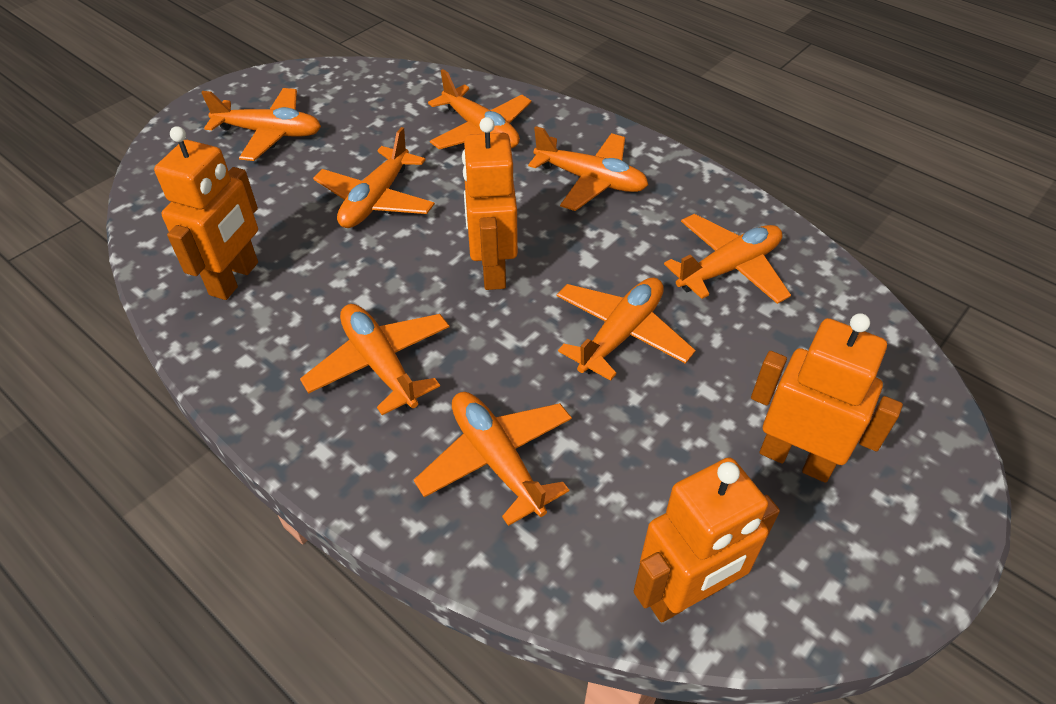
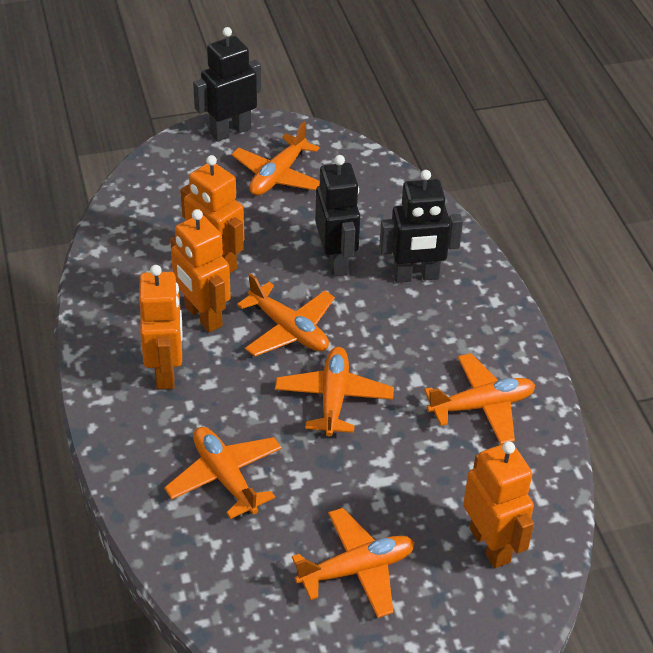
black robot: 0 -> 3
orange plane: 8 -> 6

